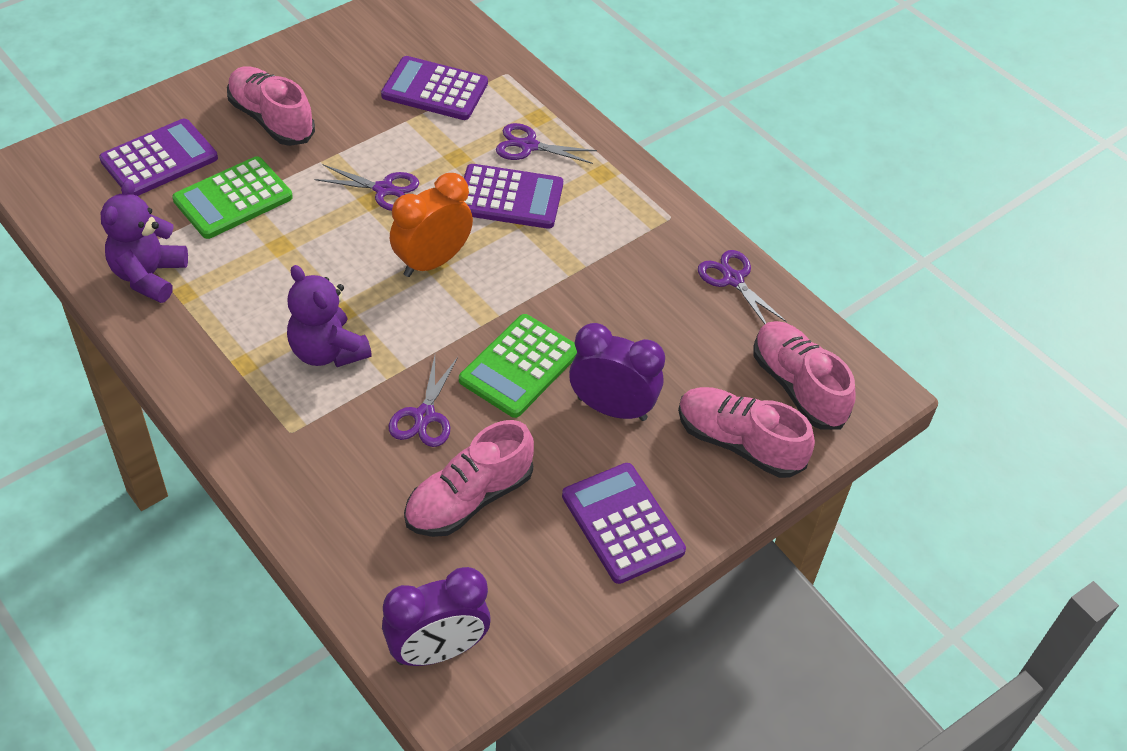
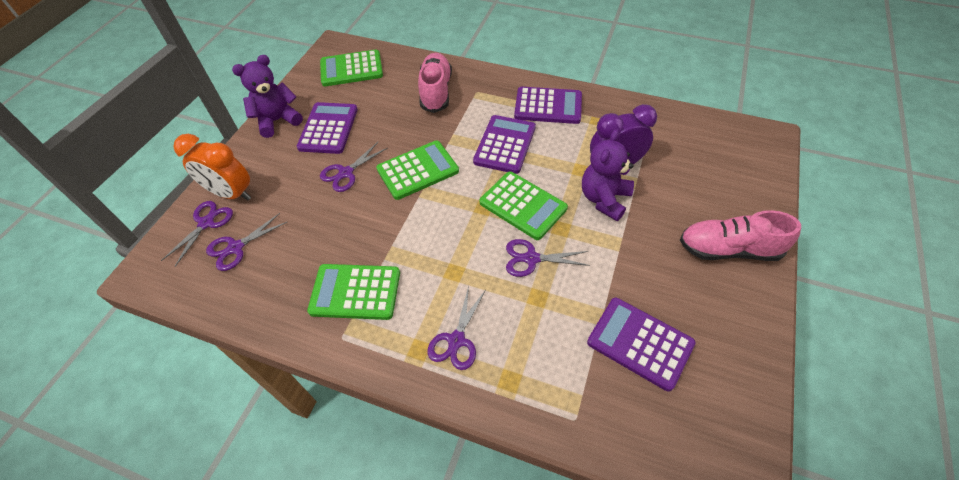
green calculator: 2 -> 4
pink shoe: 4 -> 2
purple clock: 2 -> 1
purple scissors: 4 -> 5

